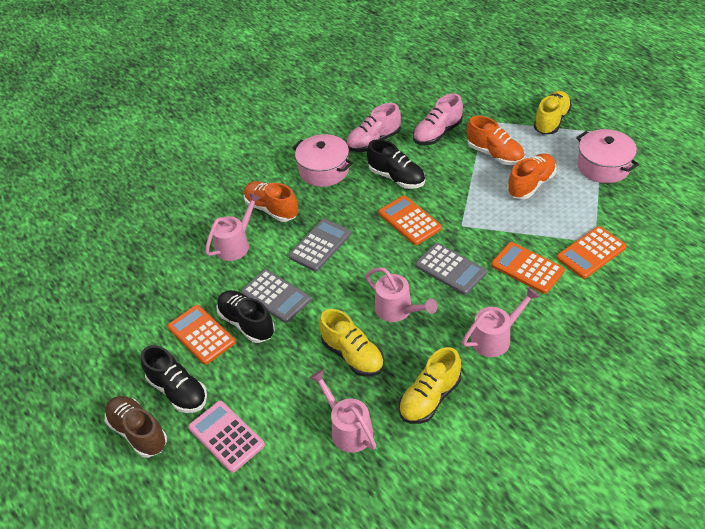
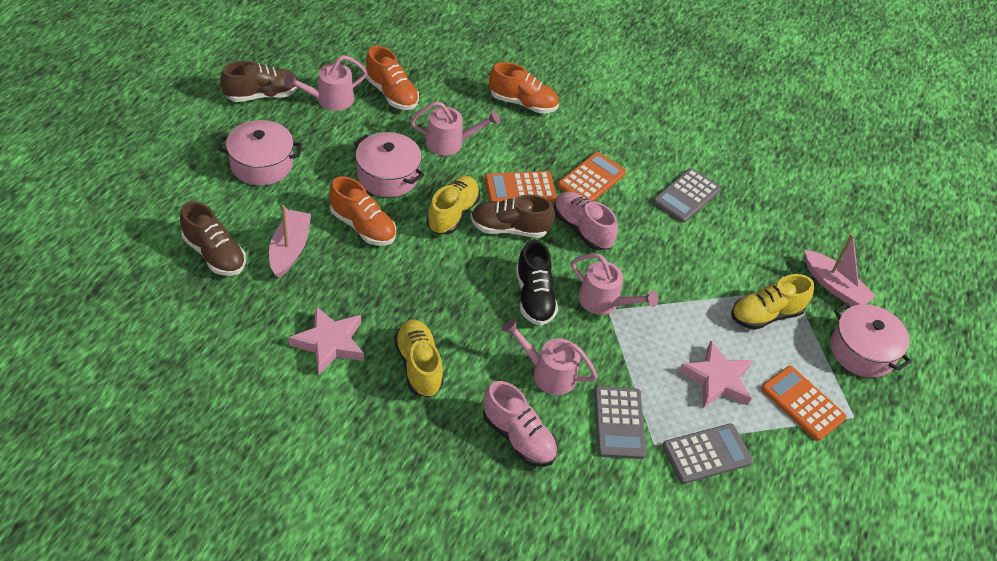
black shoe: 3 -> 1
brown shoe: 1 -> 3
orange calculator: 4 -> 3
pink boat: 0 -> 2
pink calculator: 1 -> 0
pink pot: 2 -> 3
pink star: 0 -> 2

